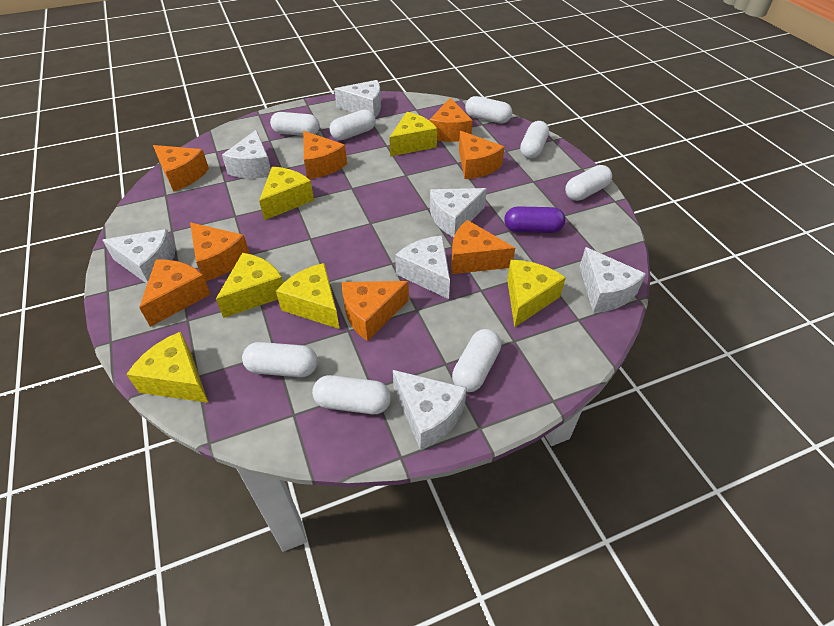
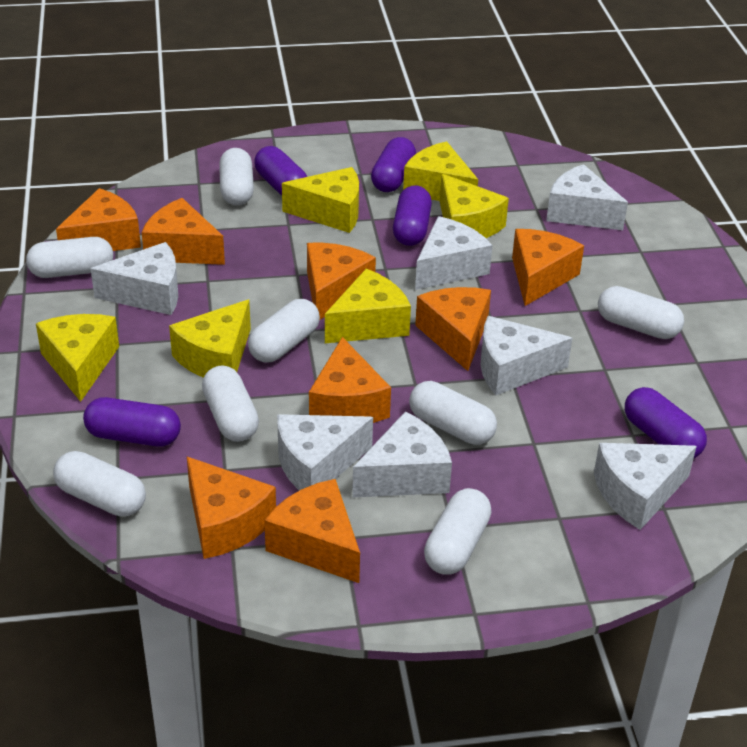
purple capsule: 1 -> 5

